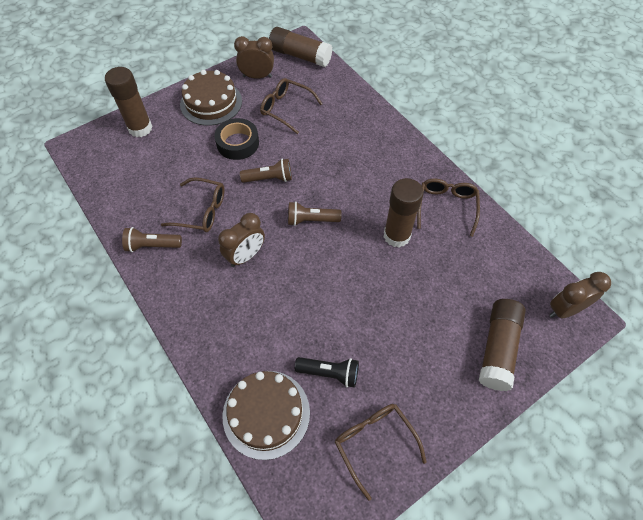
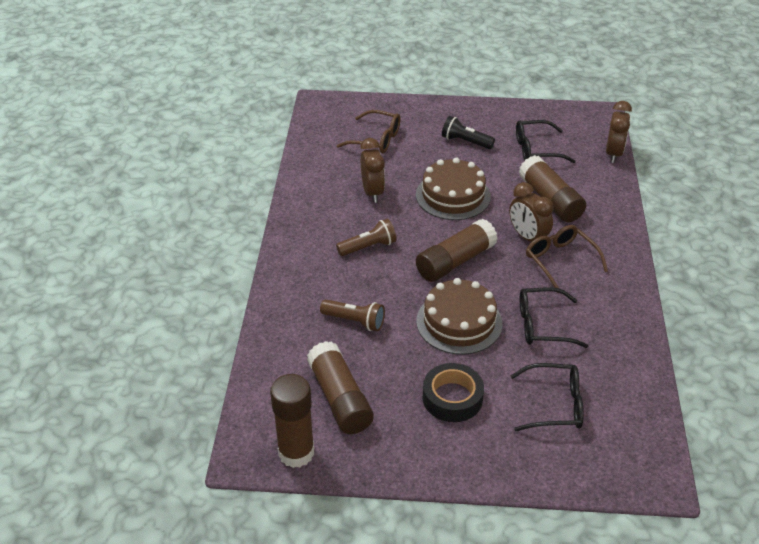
black glasses: 0 -> 3
brown flashlight: 3 -> 2
brown glasses: 4 -> 2

